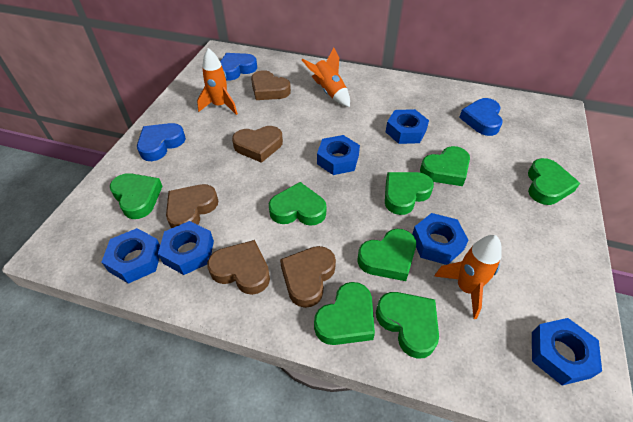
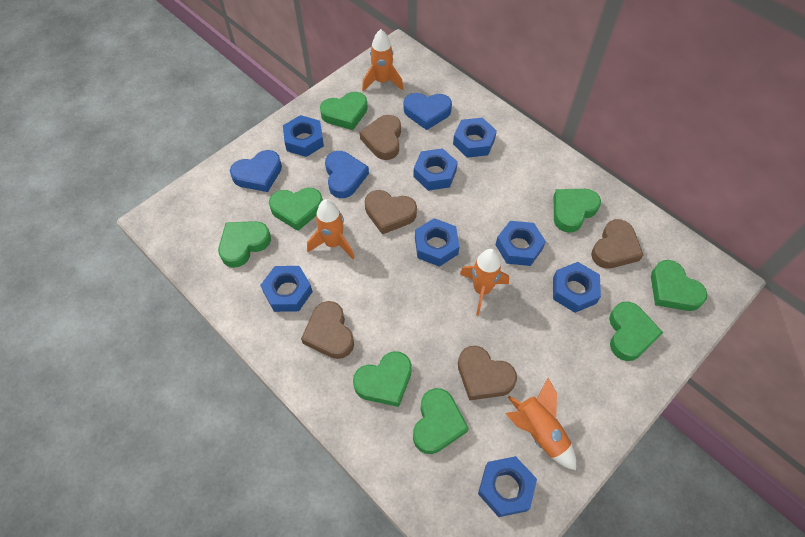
blue nut: 6 -> 8
orange rocket: 3 -> 4

